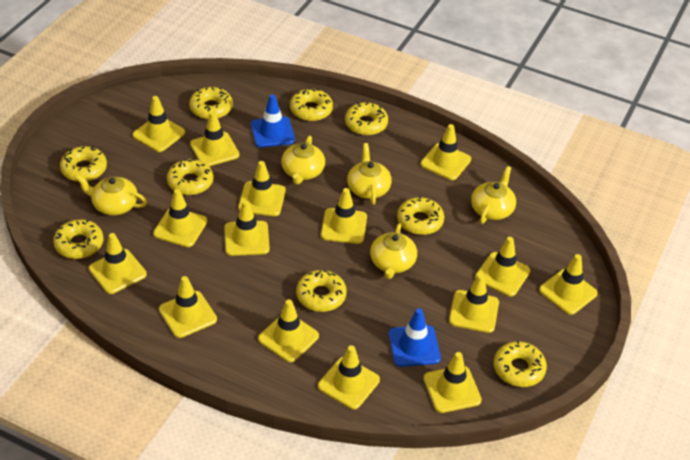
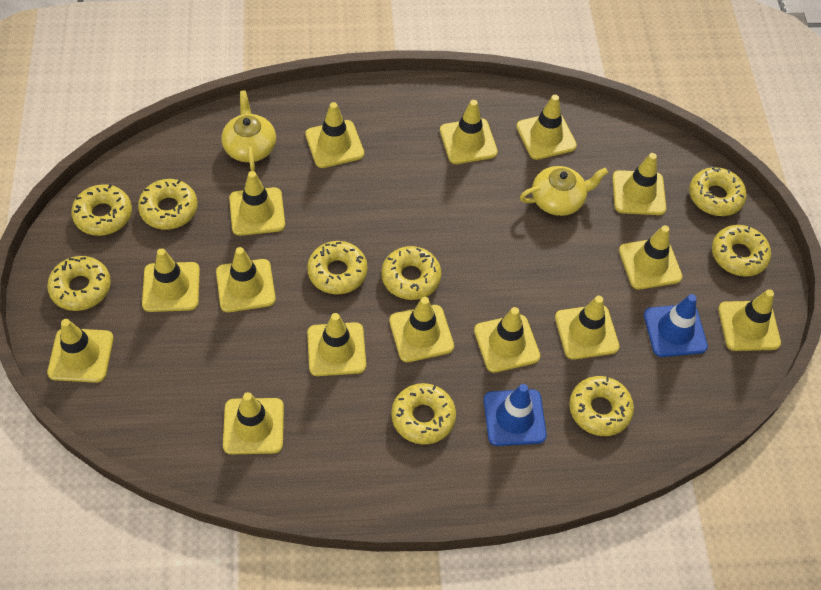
yellow teapot: 5 -> 2

